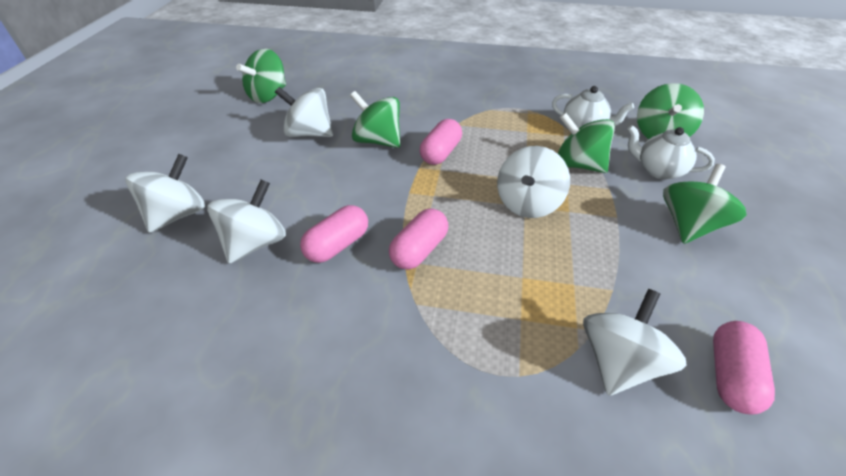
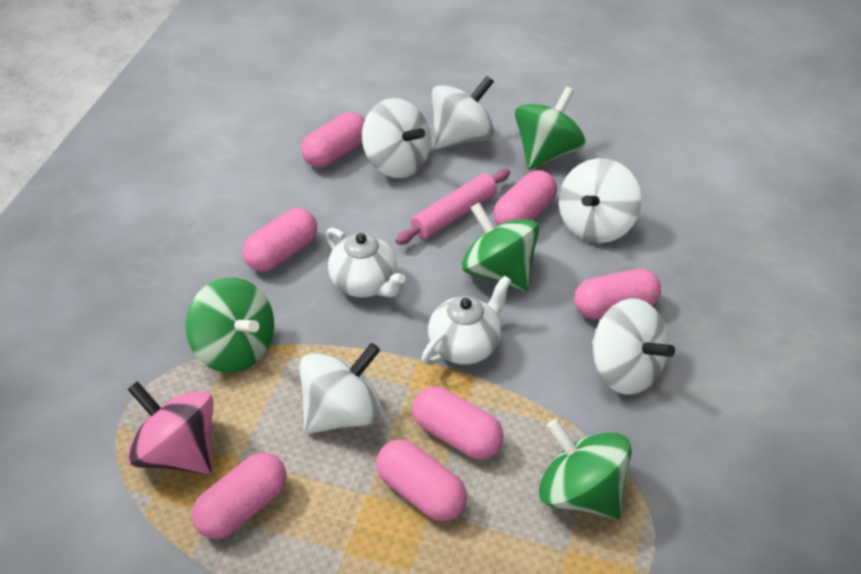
green spinning top: 5 -> 4
pink capsule: 4 -> 7
pink rolling pin: 0 -> 1
pink spinning top: 0 -> 1

